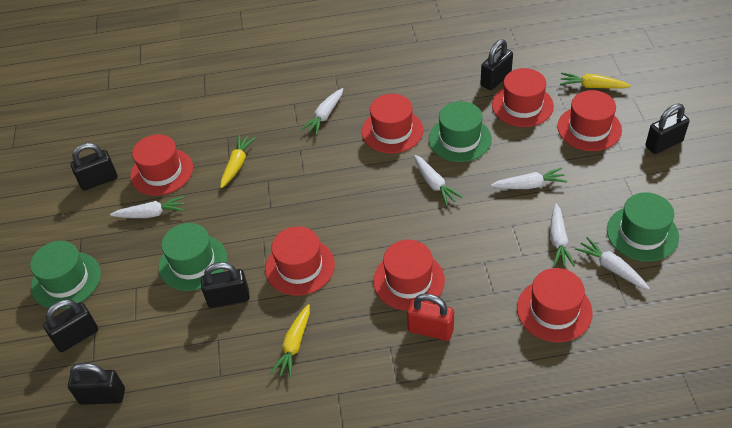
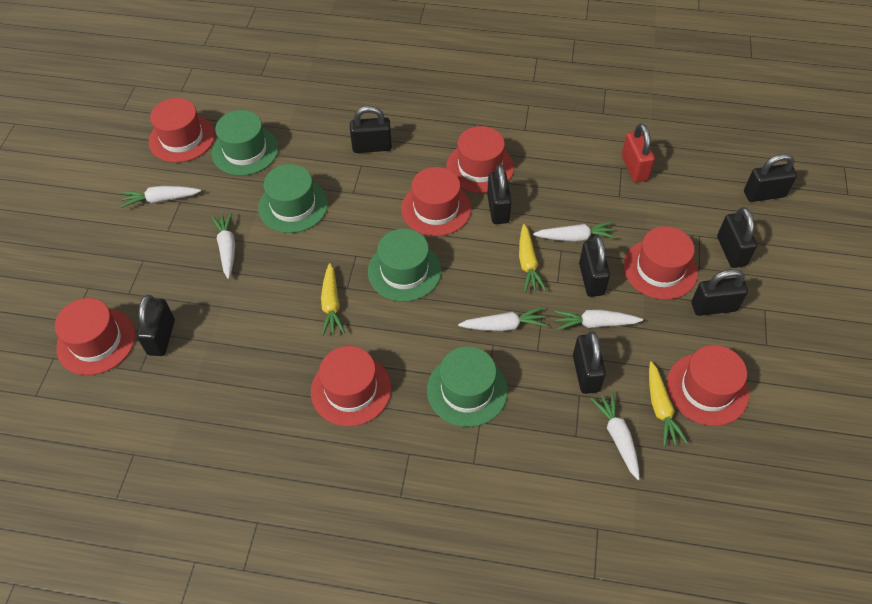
black padlock: 6 -> 8

